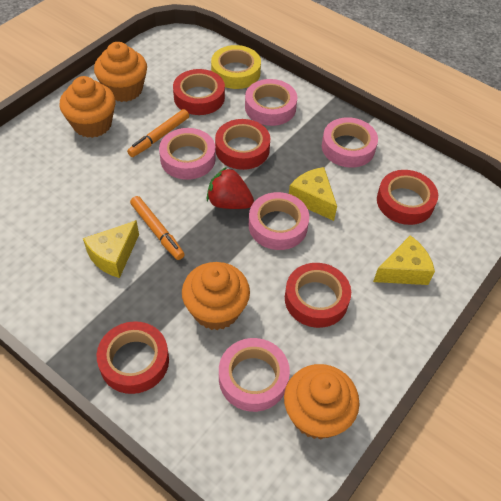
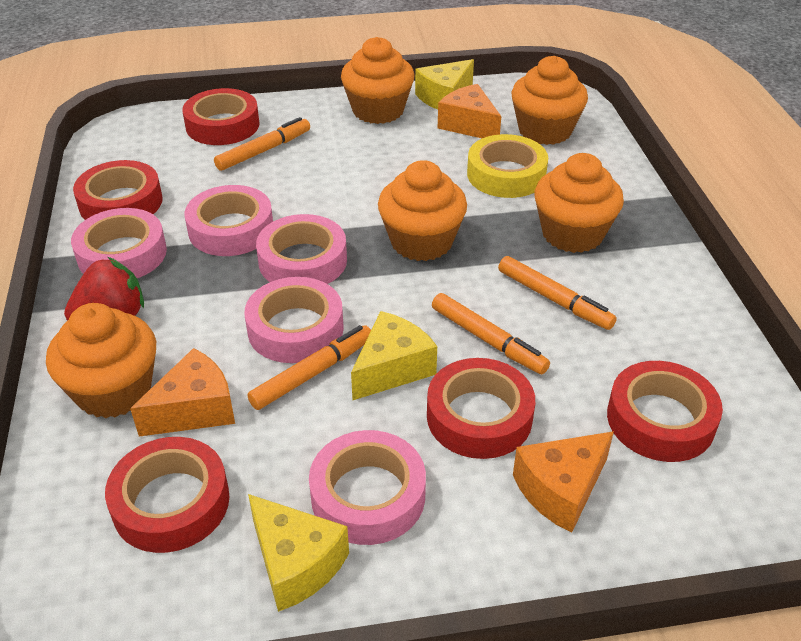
orange cheese: 0 -> 3
orange cupcake: 4 -> 5
orange marker: 2 -> 4

